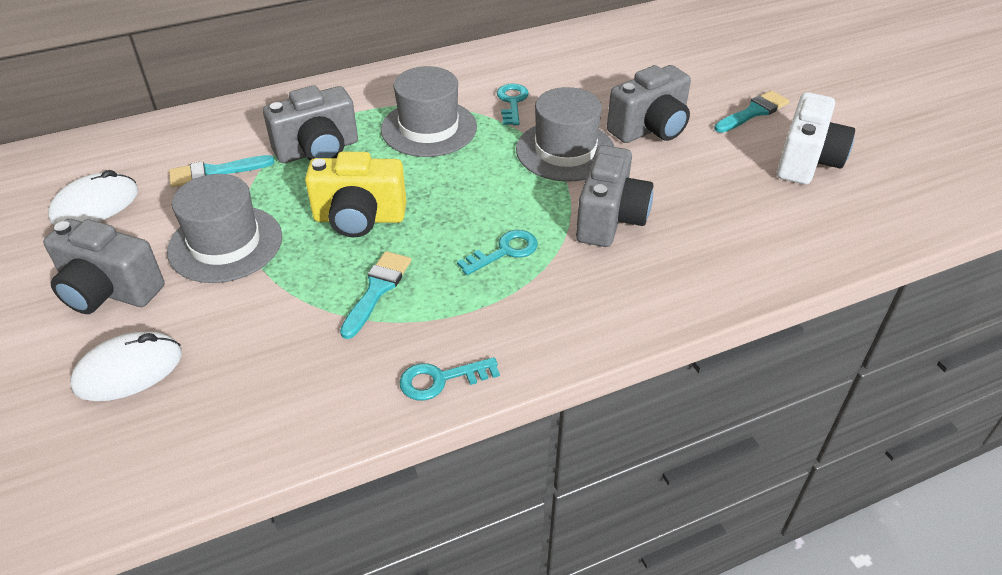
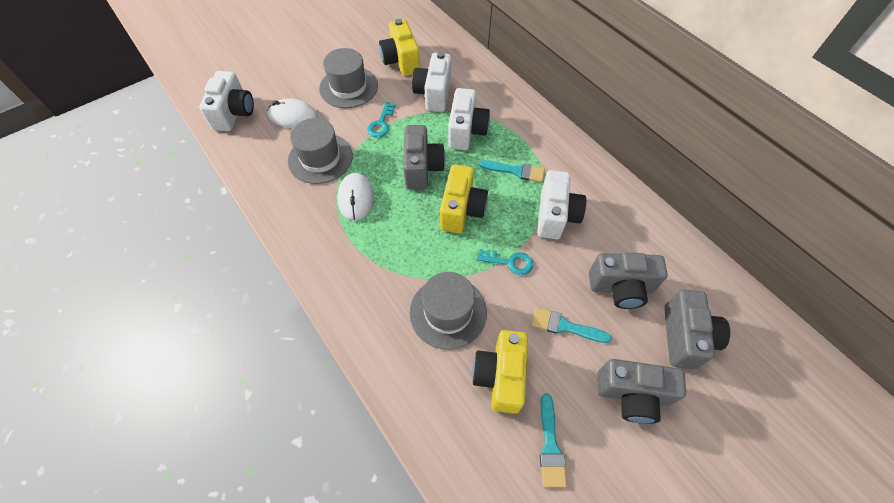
turquoise key: 3 -> 2
white camera: 1 -> 4
yellow camera: 1 -> 3

